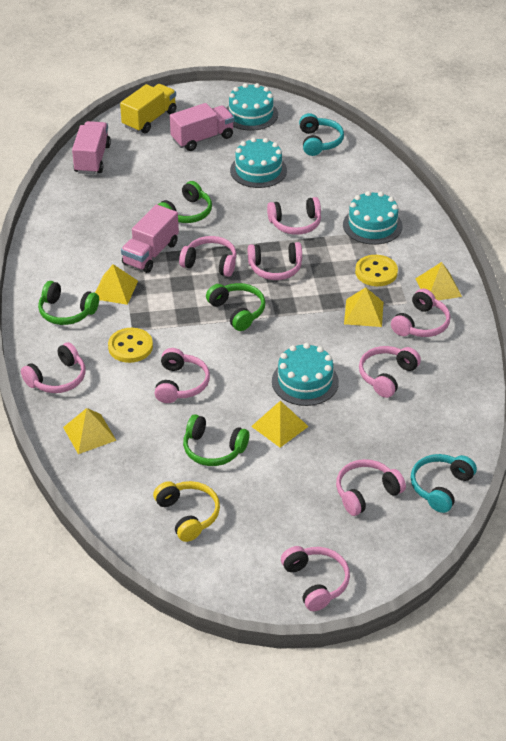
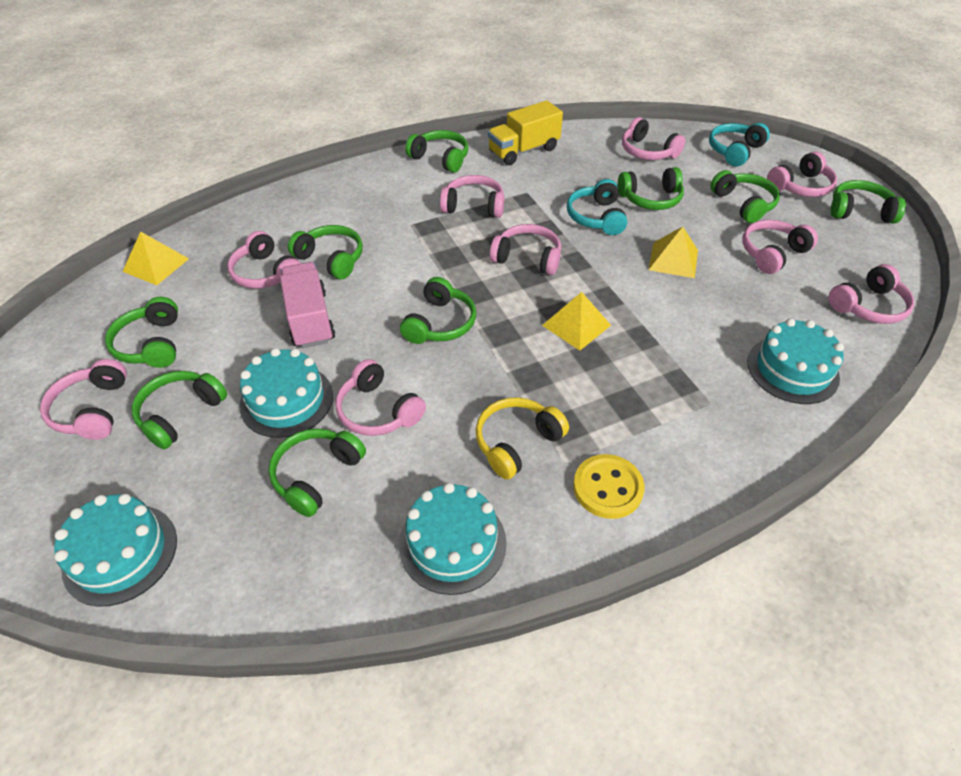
green headphones: 4 -> 9
pink truck: 3 -> 1
yellow button: 2 -> 1
yellow pyramid: 5 -> 3

